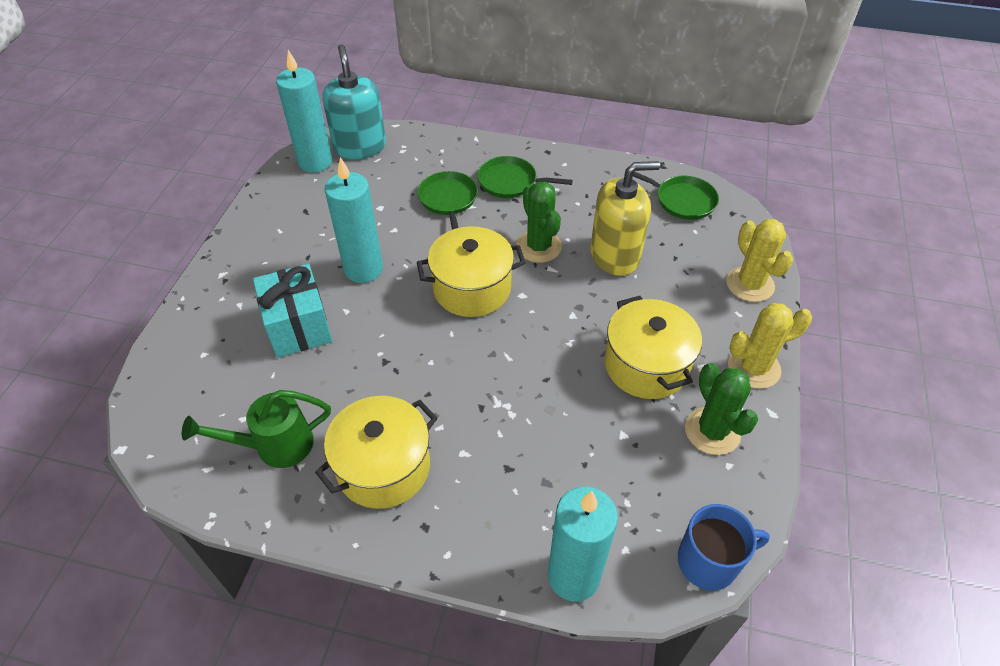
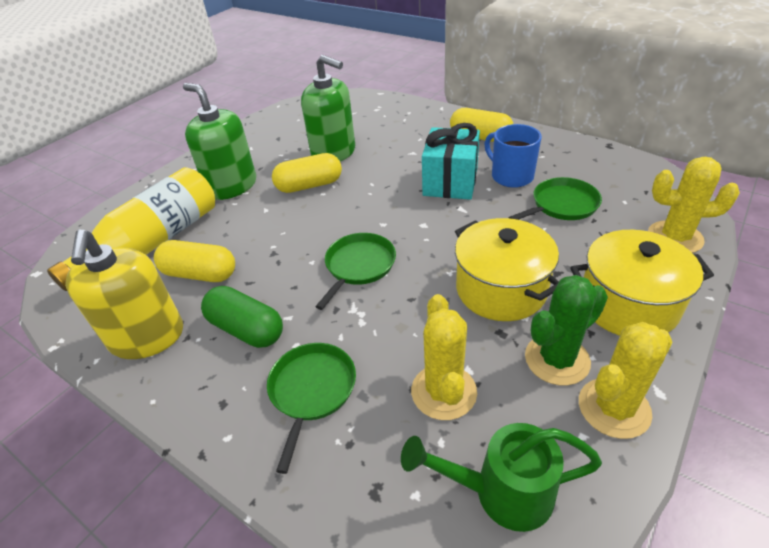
green cactus: 2 -> 1
green capsule: 0 -> 1
green soap dispenser: 0 -> 2
turquoise candle: 3 -> 0
turquoise soap dispenser: 1 -> 0
yellow bottle: 0 -> 1
yellow cactus: 2 -> 3
yellow capsule: 0 -> 3
yellow pot: 3 -> 2

